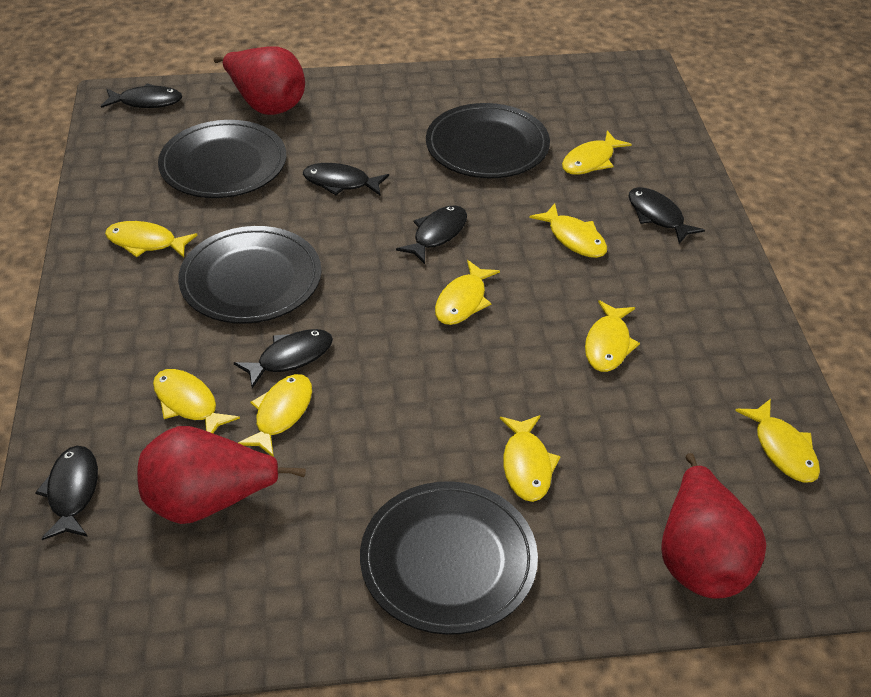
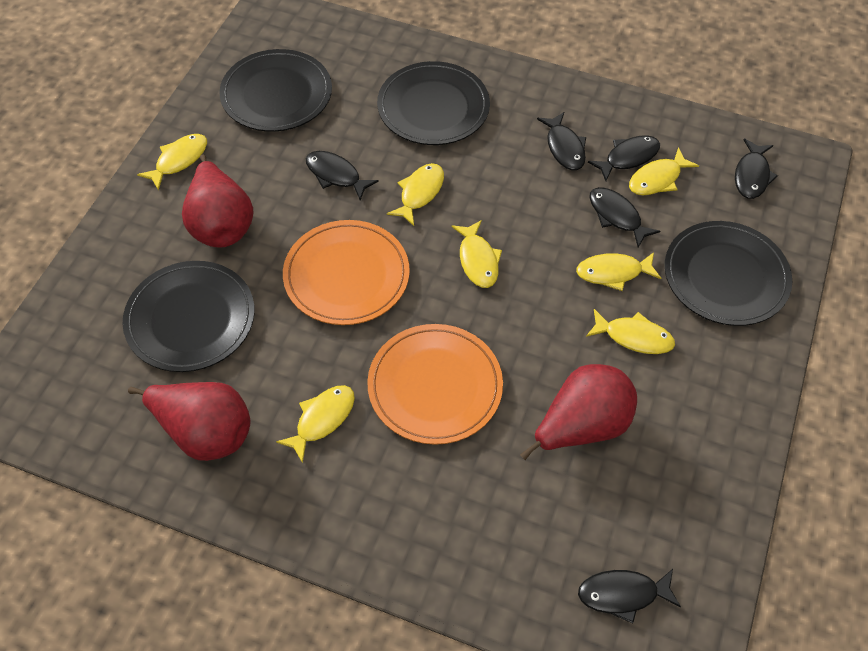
orange plate: 0 -> 2
yellow fish: 9 -> 7

